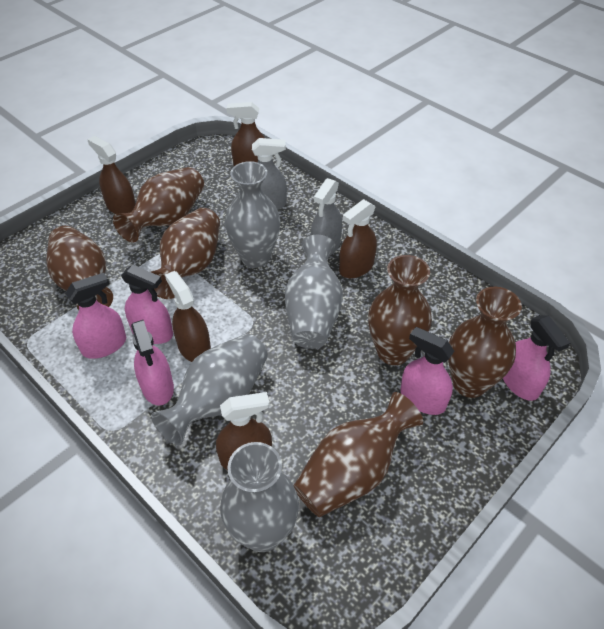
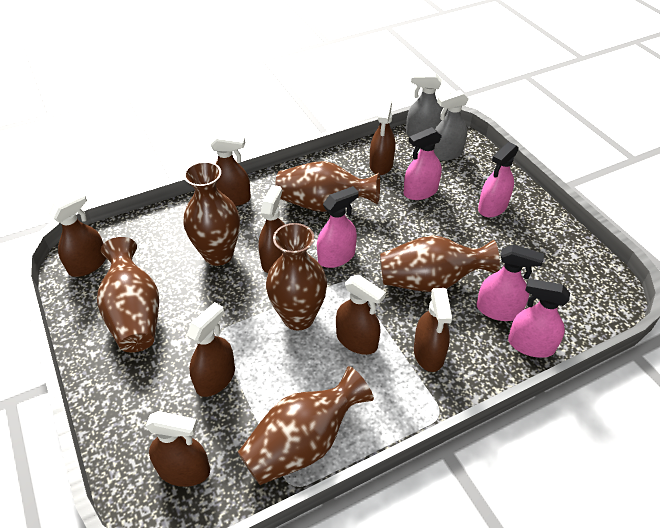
brown spray bottle: 5 -> 8
grey vase: 4 -> 0

